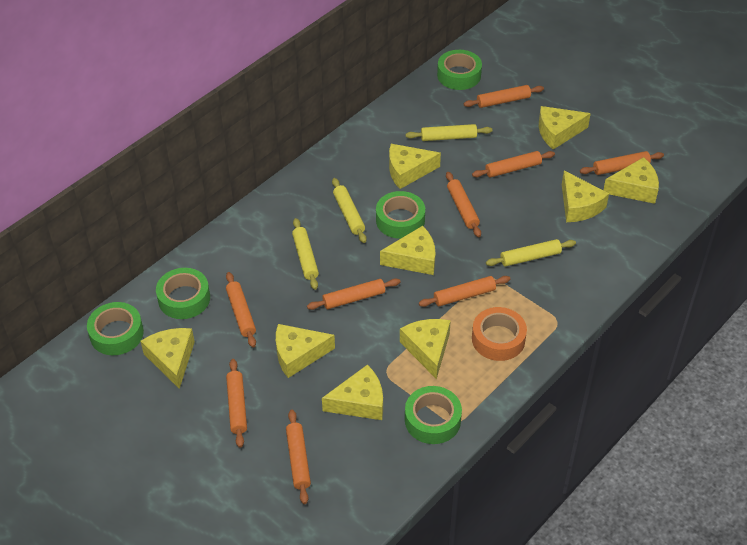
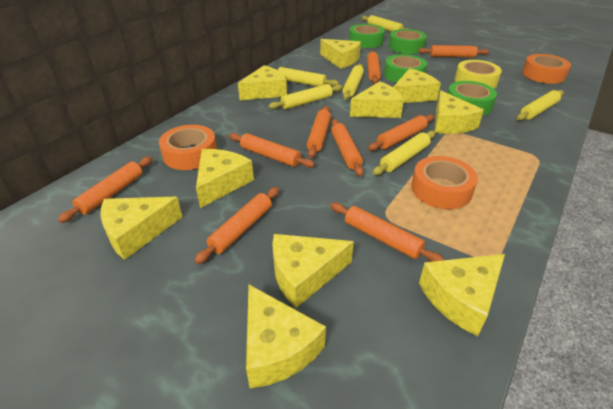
green tape: 5 -> 4
orange tape: 1 -> 3
yellow cheese: 9 -> 10
yellow rolling pin: 4 -> 6
yellow tape: 0 -> 1

